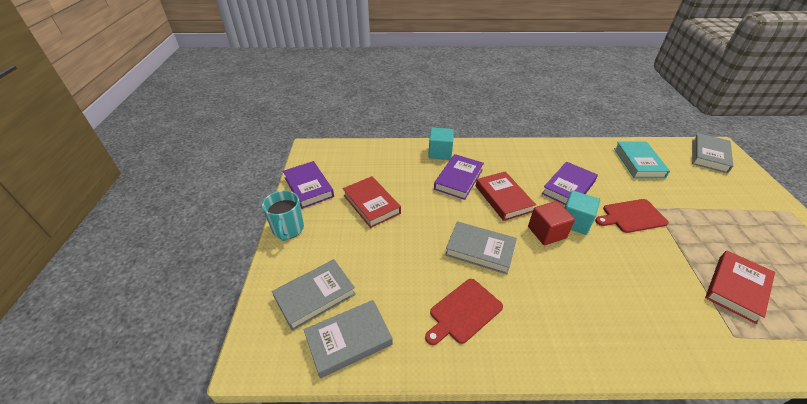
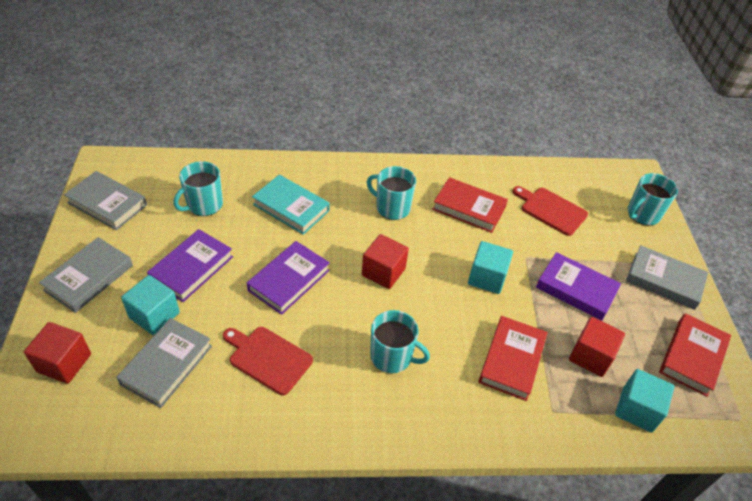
red cube: 1 -> 3
turquoise cube: 2 -> 3
turquoise mug: 1 -> 4

